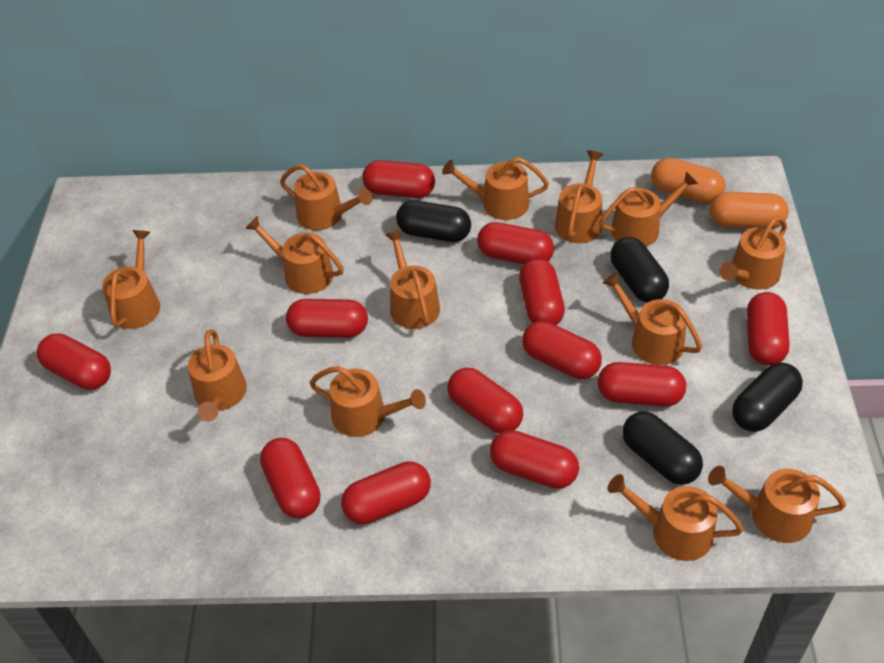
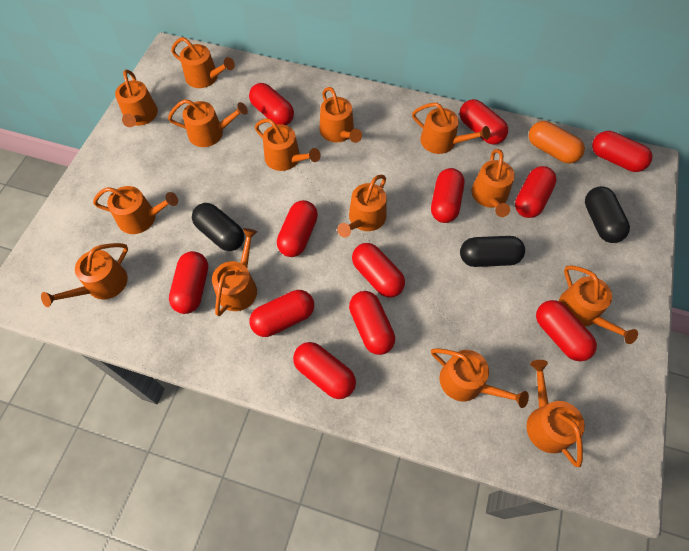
black capsule: 4 -> 3
orange capsule: 2 -> 1
orange watering can: 13 -> 14

